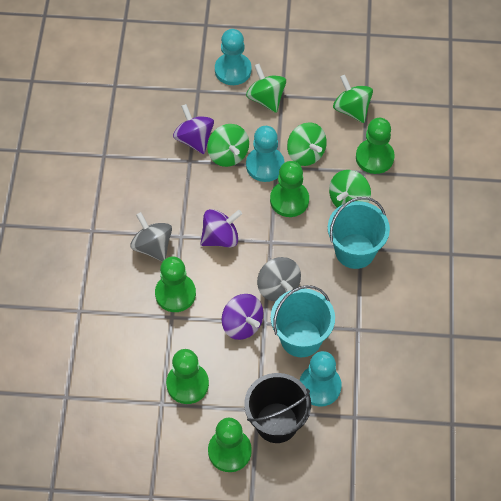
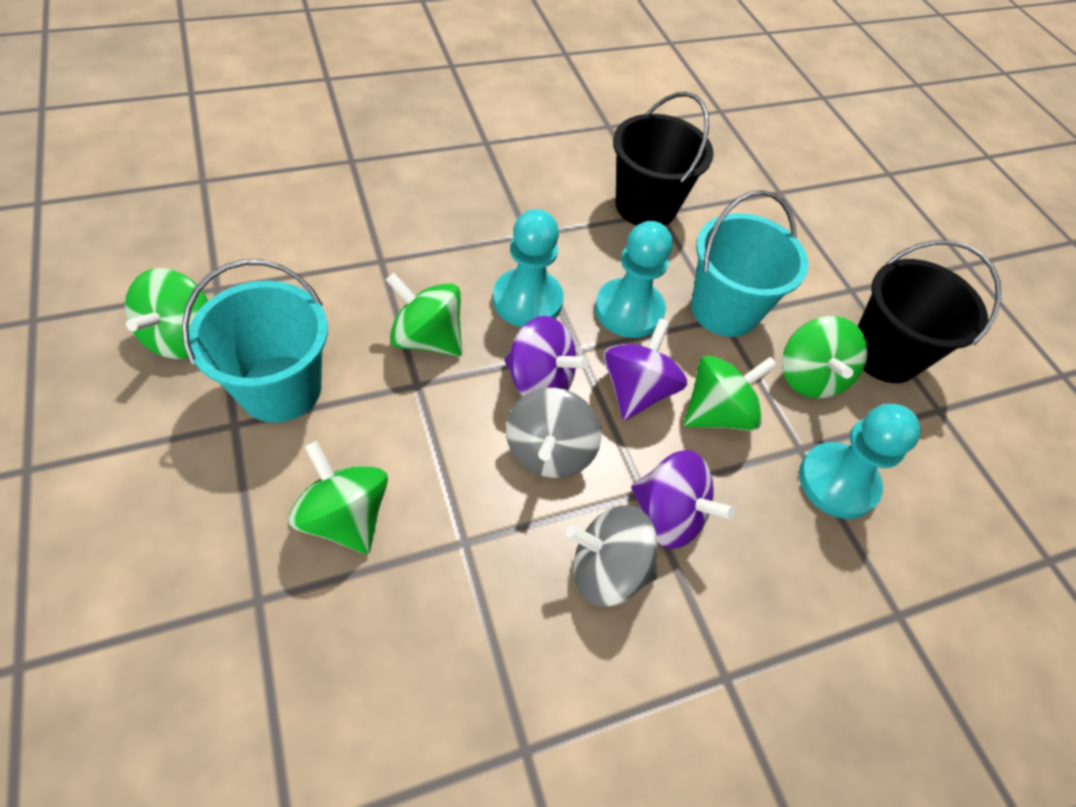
black bucket: 1 -> 2
green pawn: 5 -> 0

